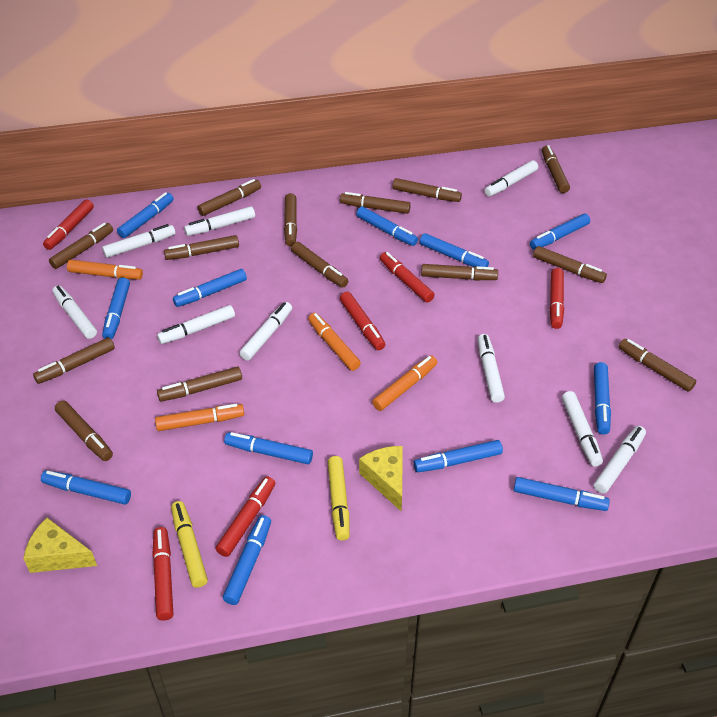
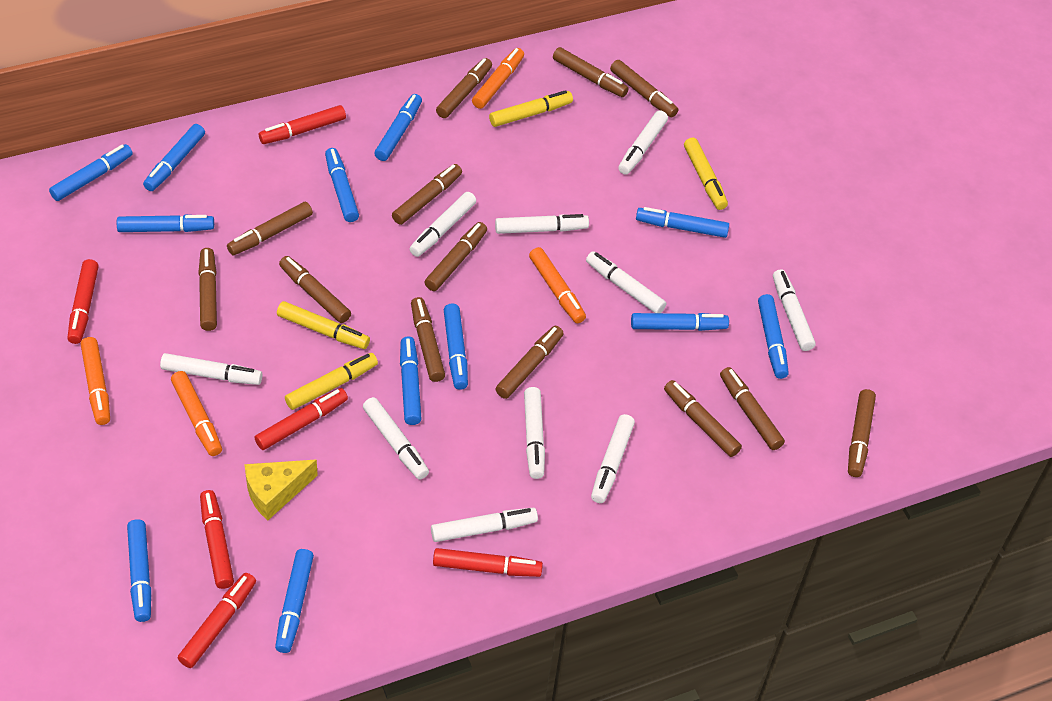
brown marker: 14 -> 13
white marker: 9 -> 10
yellow cheese: 2 -> 1
yellow marker: 2 -> 4

